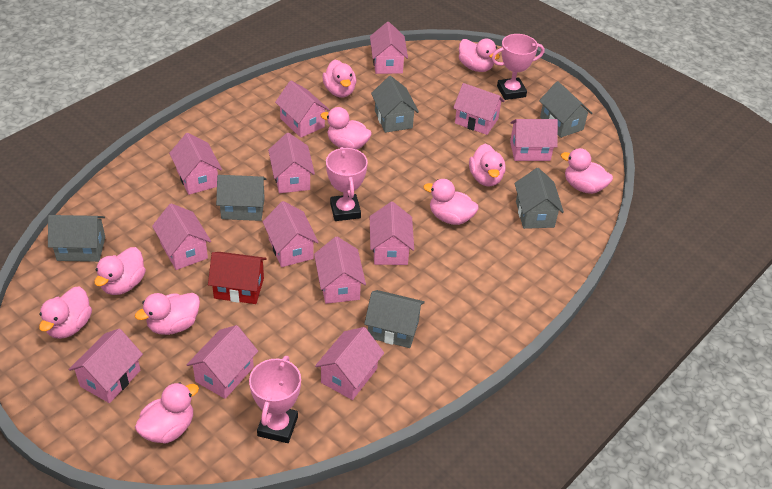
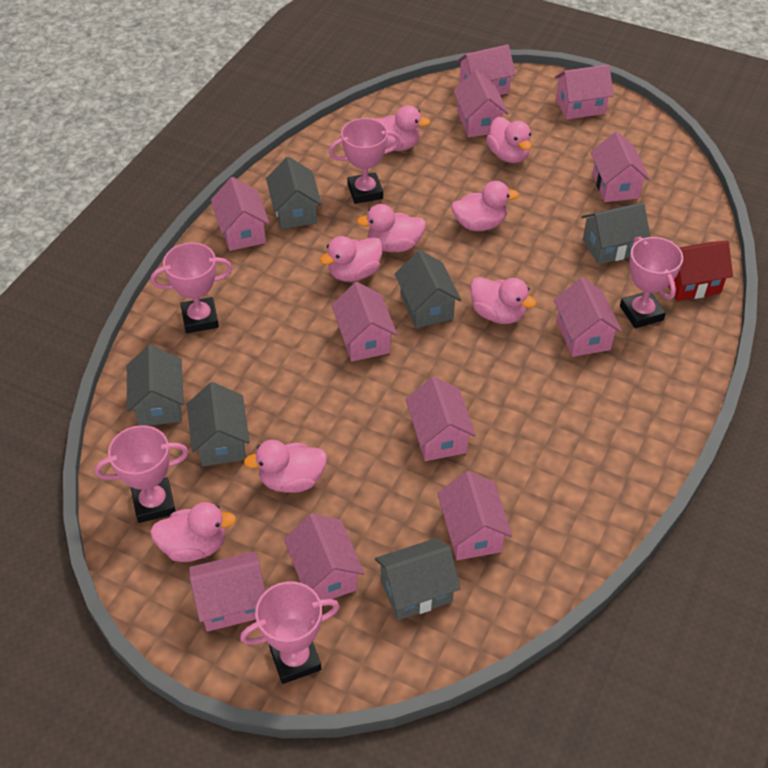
pink duck: 10 -> 8
pink house: 13 -> 11
pink trophy: 3 -> 5

